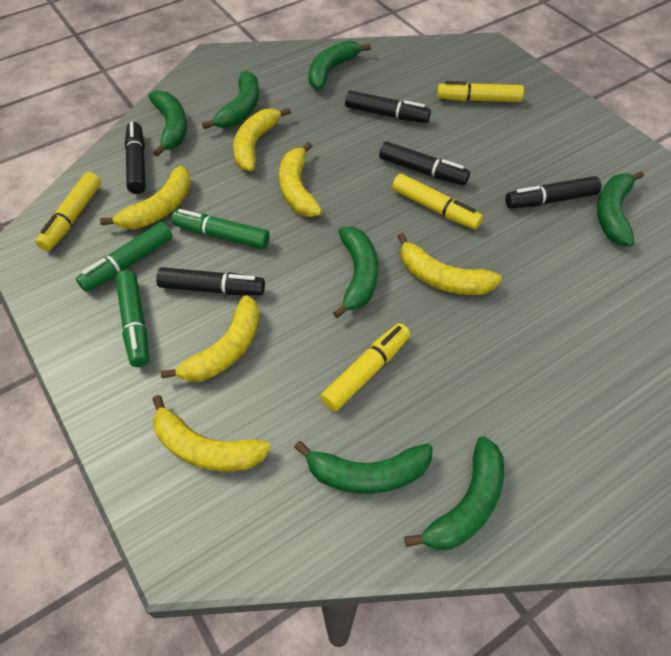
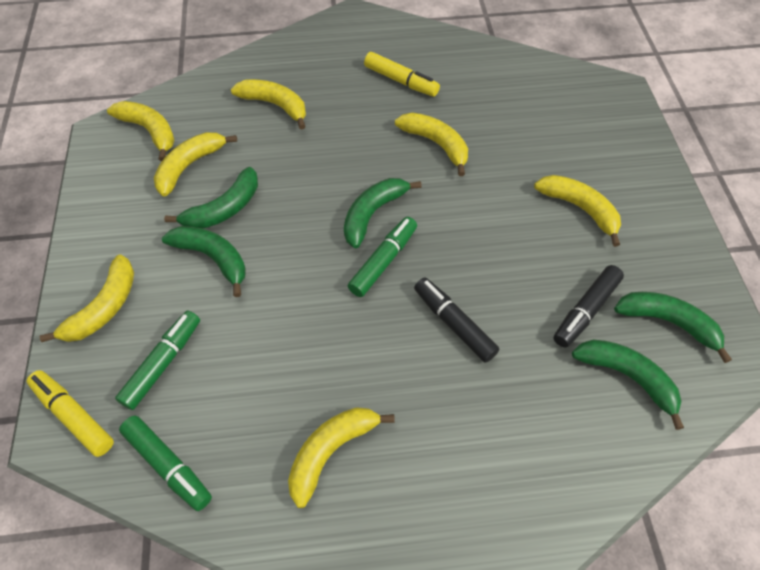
black marker: 5 -> 2
green banana: 7 -> 5
yellow banana: 6 -> 7
yellow marker: 4 -> 2

